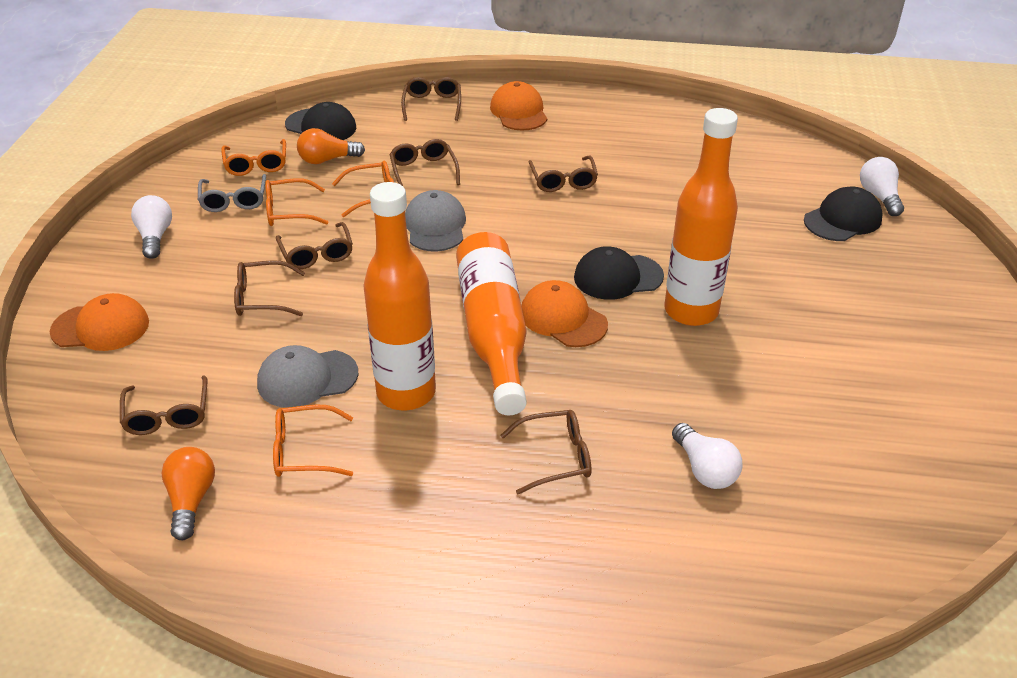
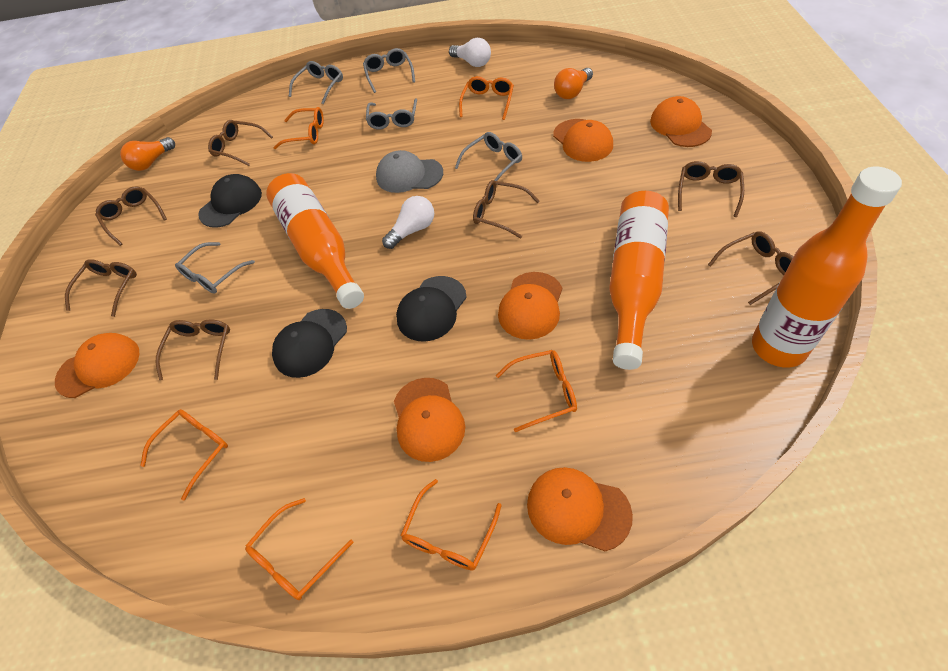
grey cap: 2 -> 1
grey glasses: 1 -> 5
orange cap: 3 -> 6
orange glasses: 4 -> 6
white light bulb: 3 -> 2

